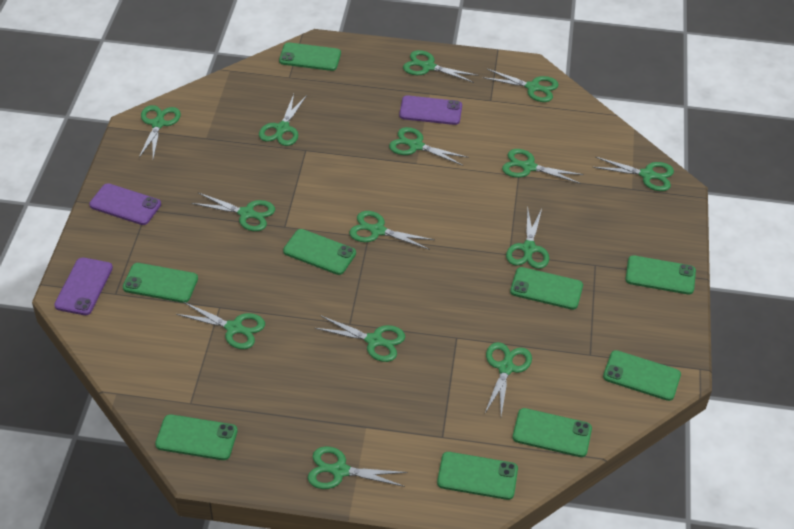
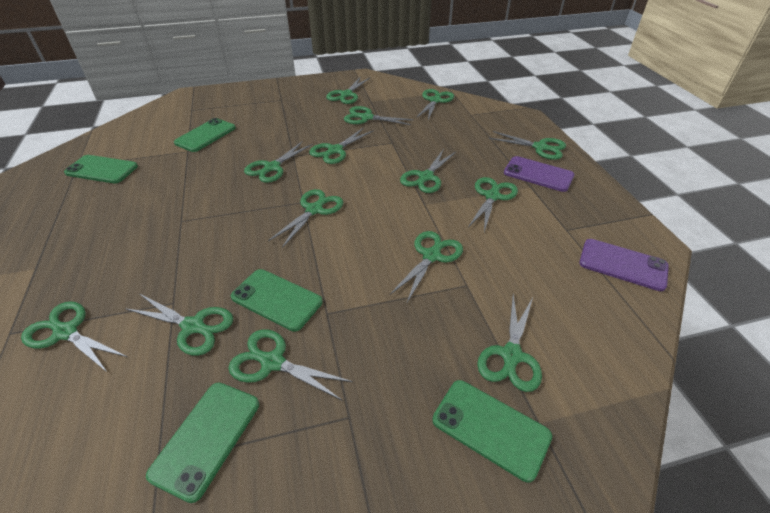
green phone: 9 -> 5
purple phone: 3 -> 2

